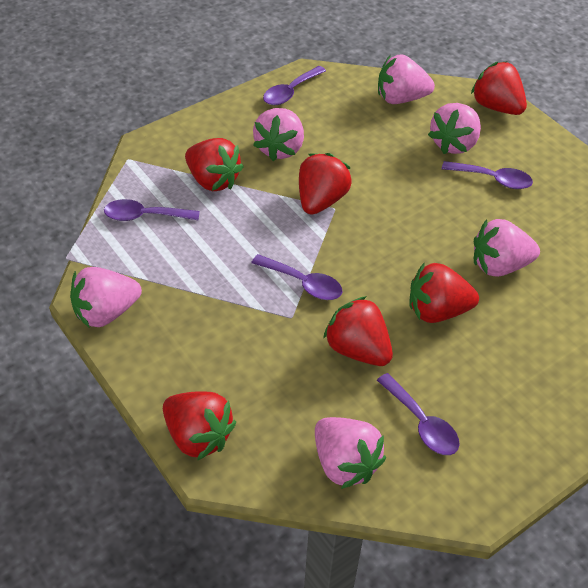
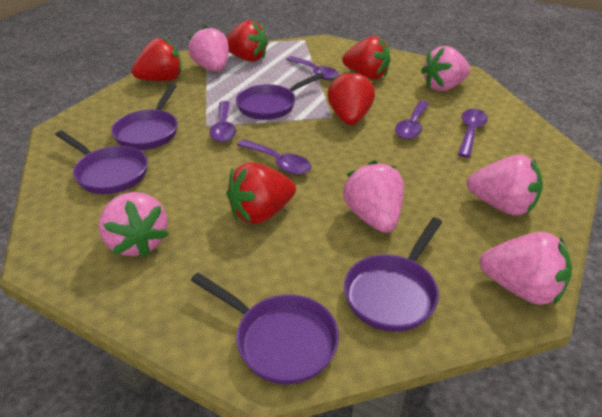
purple pan: 0 -> 5
red strawberry: 6 -> 5

